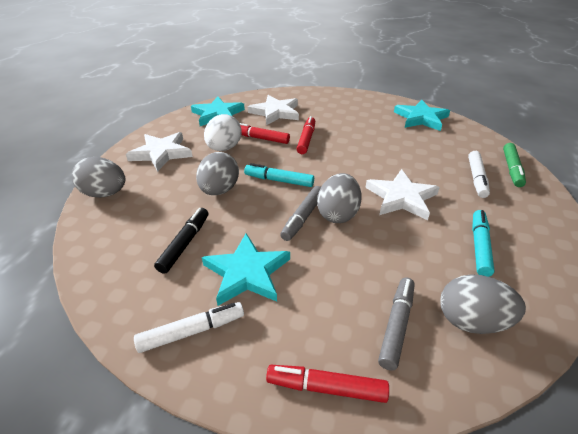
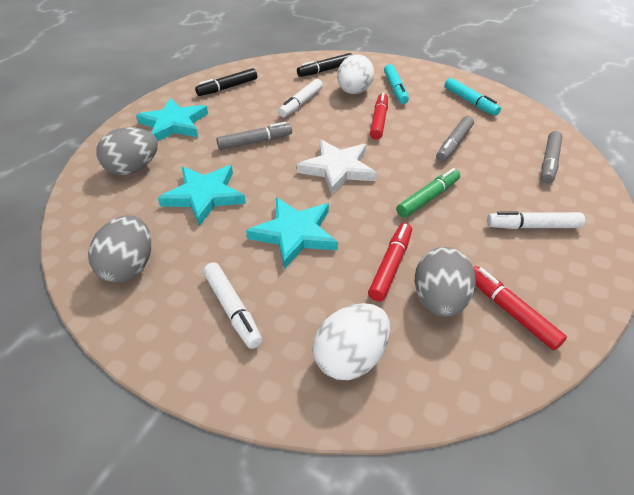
black marker: 1 -> 2
grey egg: 4 -> 3
grey marker: 2 -> 3
white egg: 1 -> 2
white marker: 2 -> 3
white star: 3 -> 1

